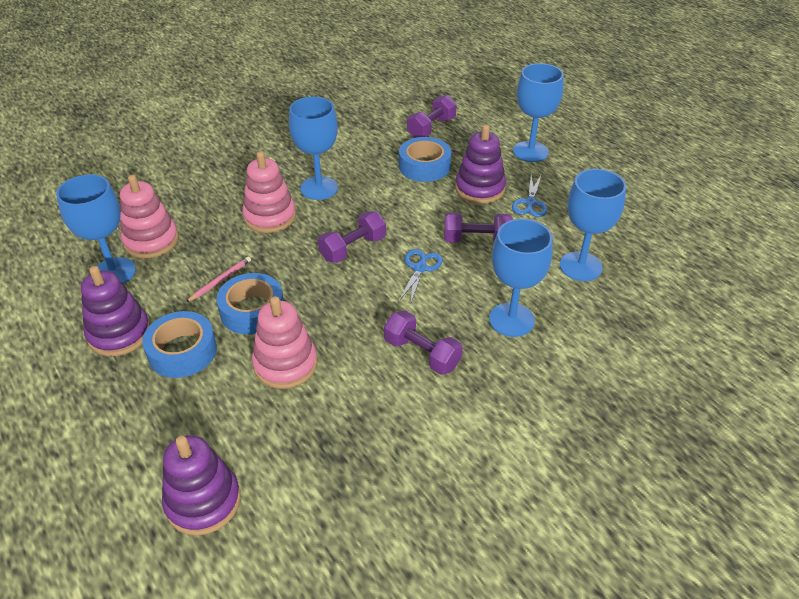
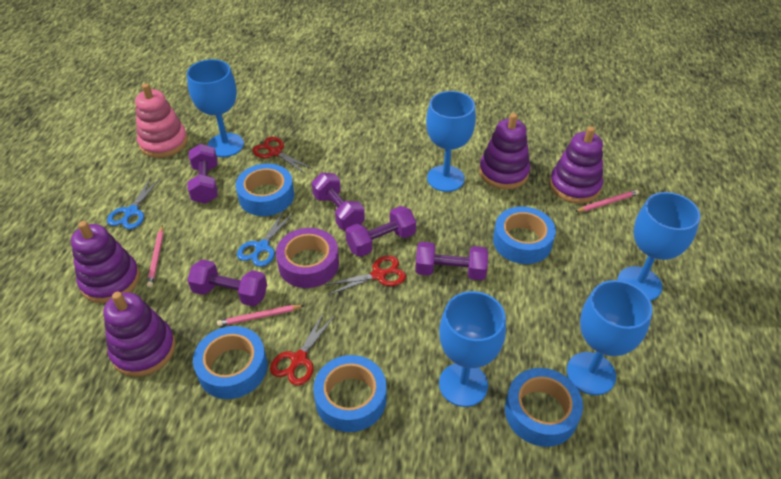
blue tape: 3 -> 5
pink pencil: 1 -> 3
pink stacking toy: 3 -> 1
purple dumbbell: 4 -> 5
purple stacking toy: 3 -> 4
purple tape: 0 -> 1
red scissors: 0 -> 3

